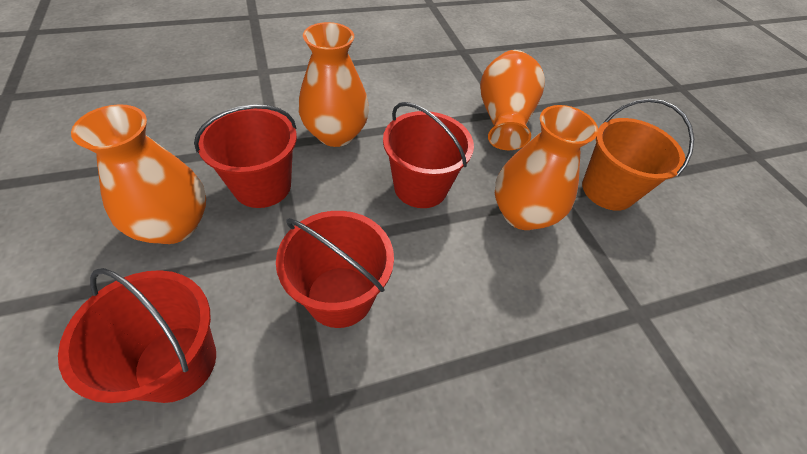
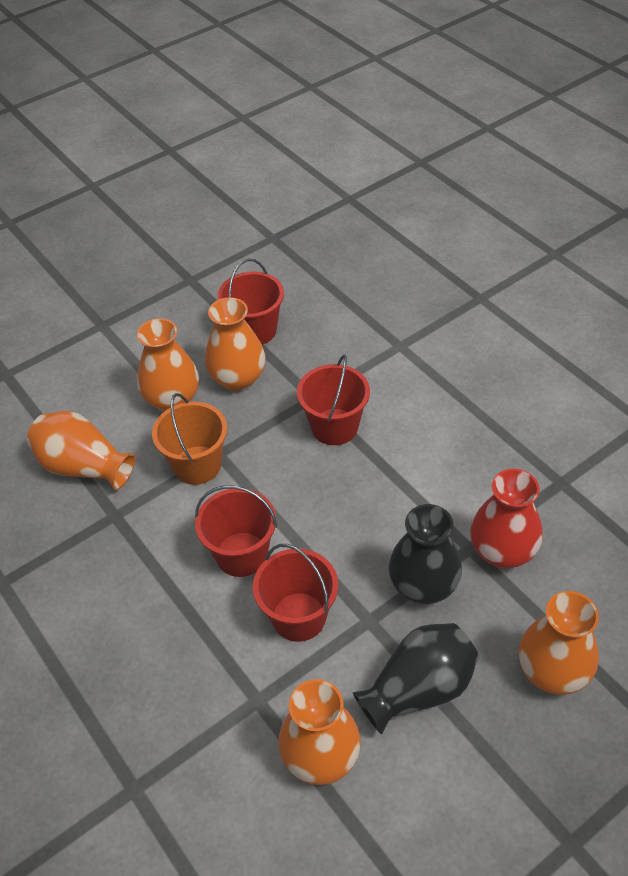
black vase: 0 -> 2
orange vase: 4 -> 5
red vase: 0 -> 1

